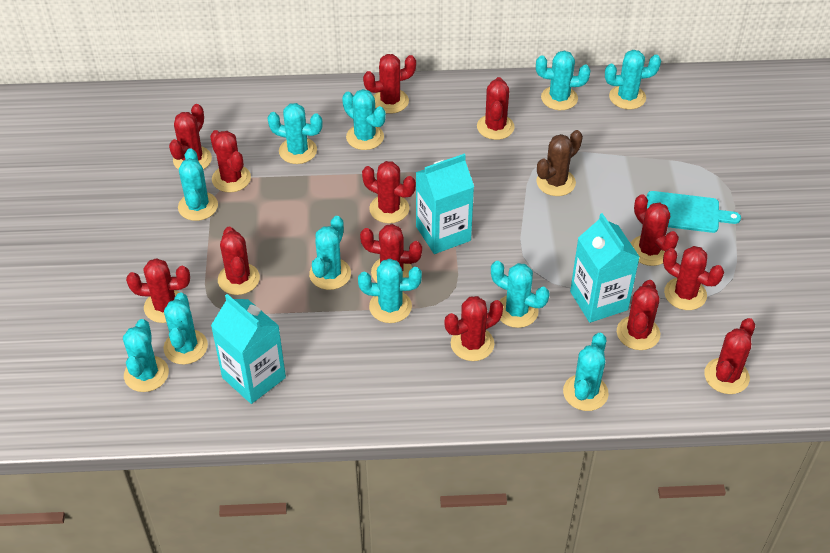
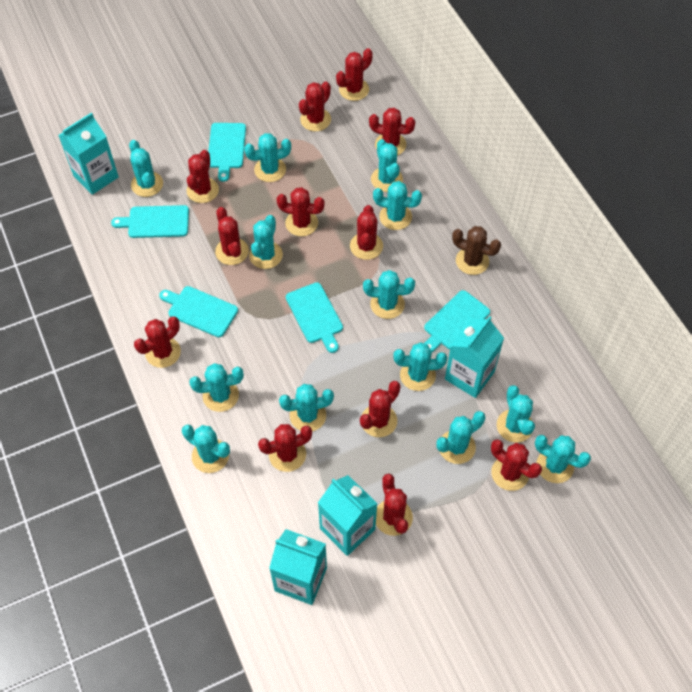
red cactus: 13 -> 12
turquoise cactus: 11 -> 13
turquoise carton: 3 -> 4
turquoise cutting board: 1 -> 5

